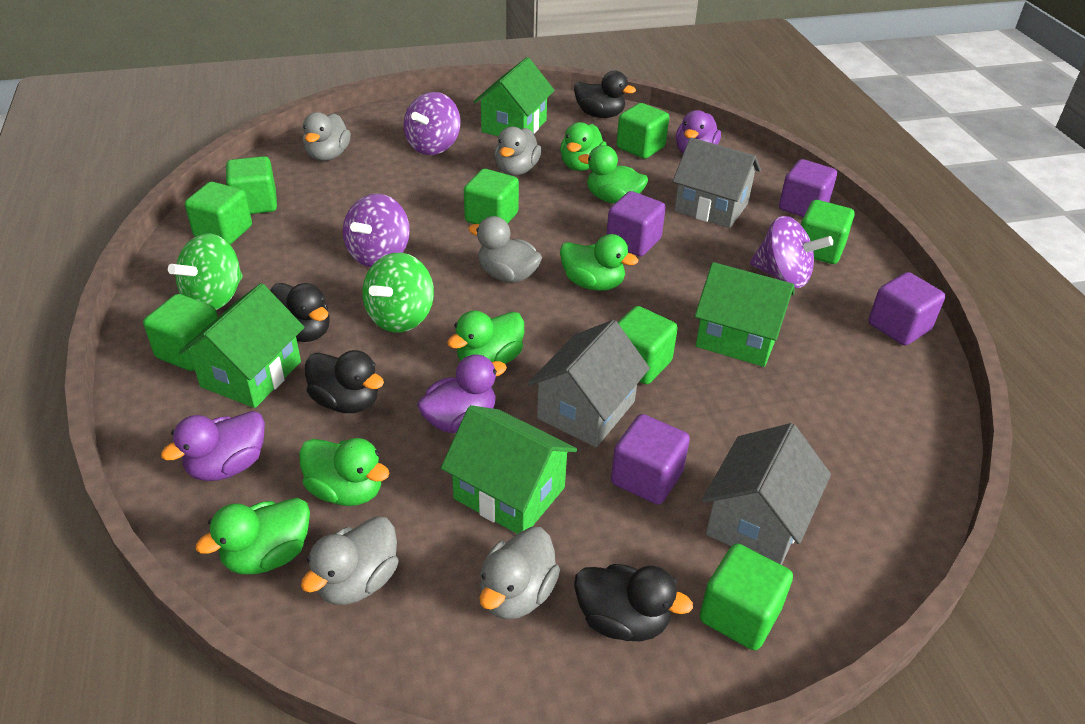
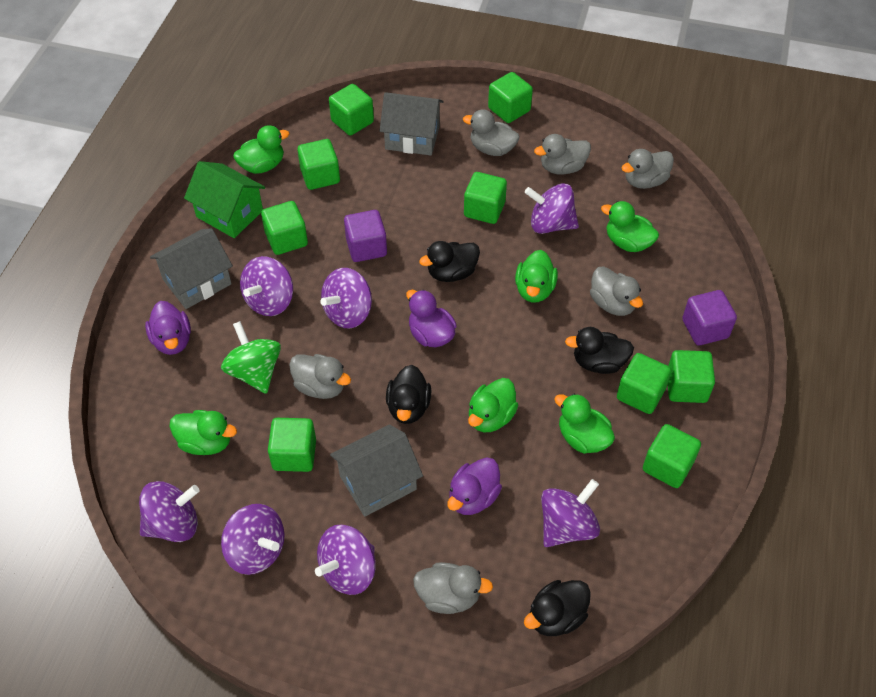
green cube: 8 -> 9
green house: 4 -> 1
green spinning top: 2 -> 1
grey duck: 5 -> 6
purple cube: 4 -> 2
purple spinning top: 3 -> 7

